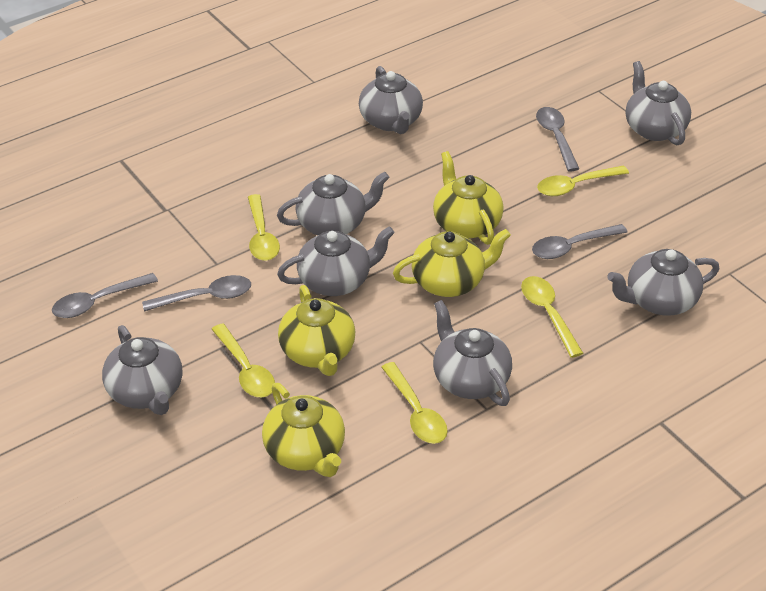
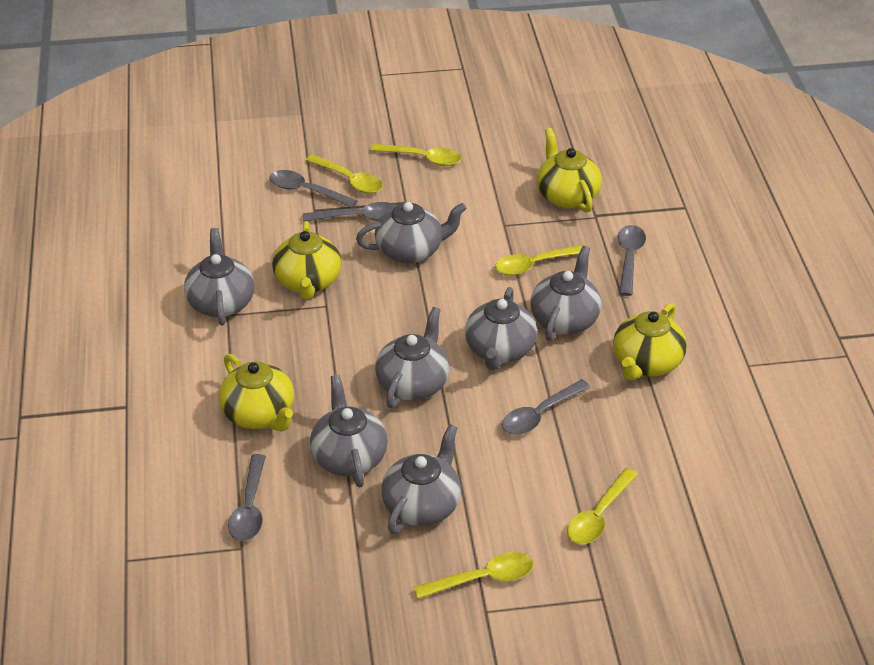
grey spoon: 4 -> 5

